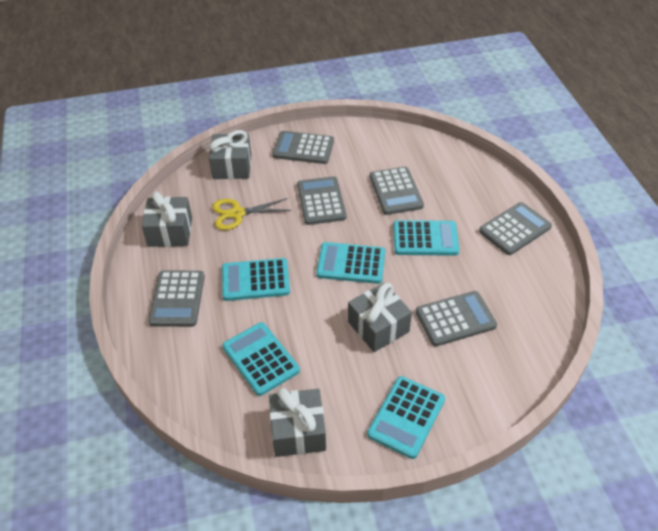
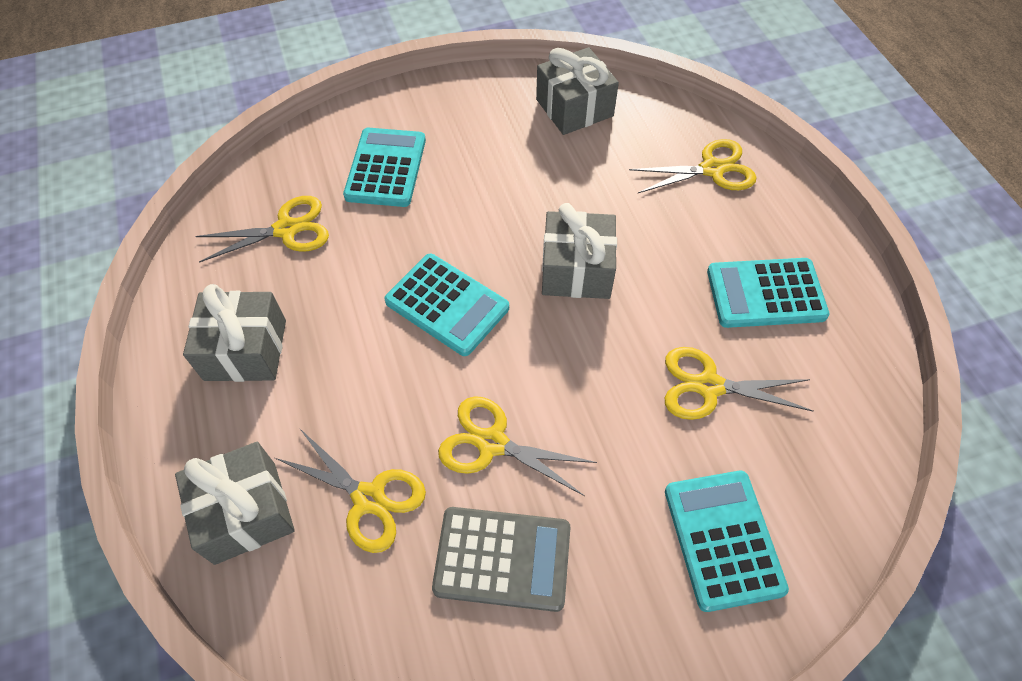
grey calculator: 6 -> 1
turquoise calculator: 5 -> 4
yellow scissors: 1 -> 5

